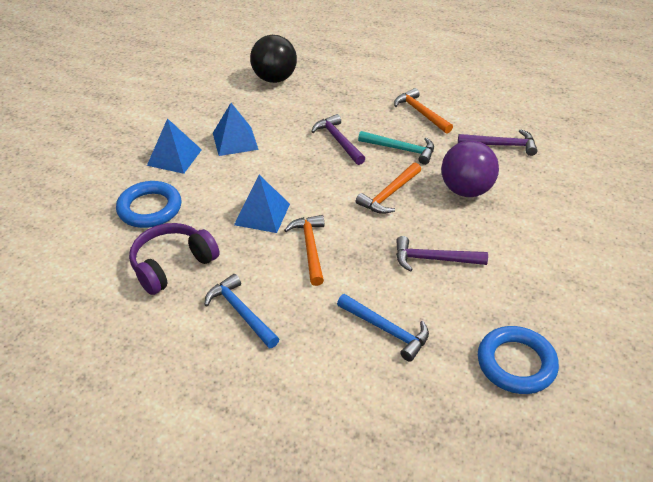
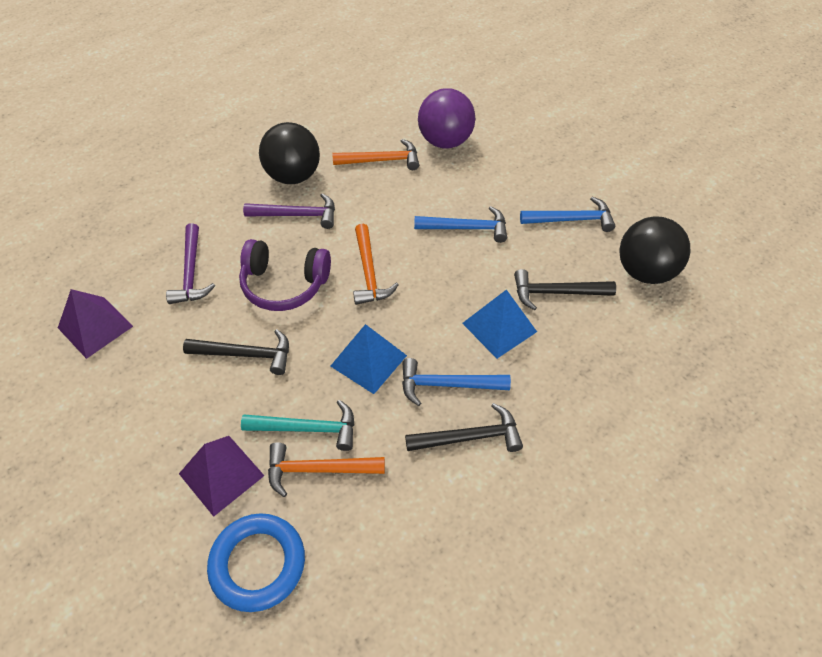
black ball: 1 -> 2
black hammer: 0 -> 3
blue hammer: 2 -> 3
blue pyramid: 3 -> 2
blue ring: 2 -> 1
purple hammer: 3 -> 2
purple pyramid: 0 -> 2

